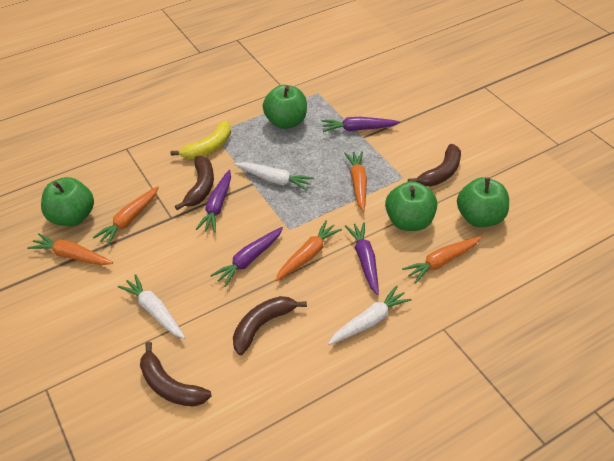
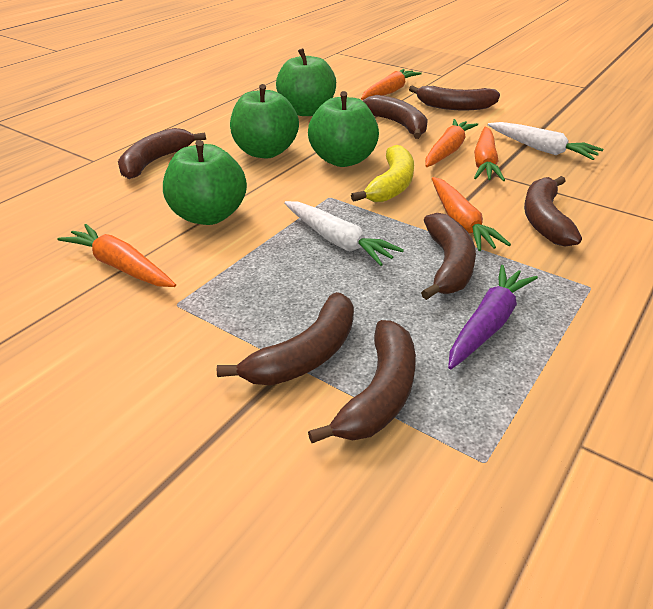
brown banana: 4 -> 7
purple carrot: 4 -> 1
white carrot: 3 -> 2

